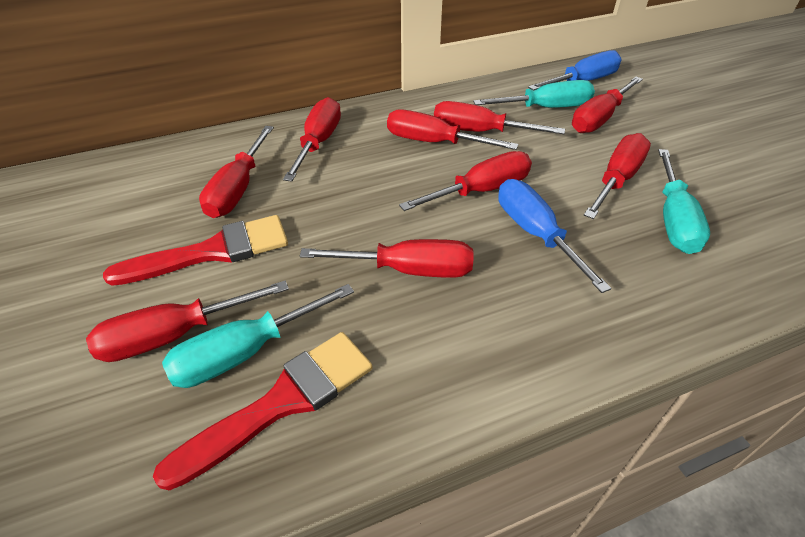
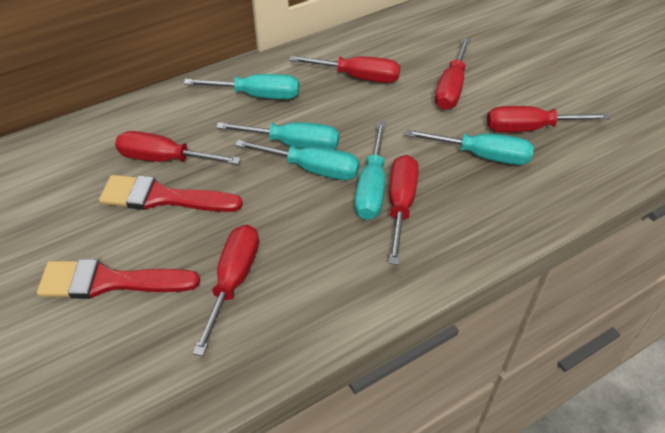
blue screwdriver: 2 -> 0
red screwdriver: 9 -> 6
turquoise screwdriver: 3 -> 5

